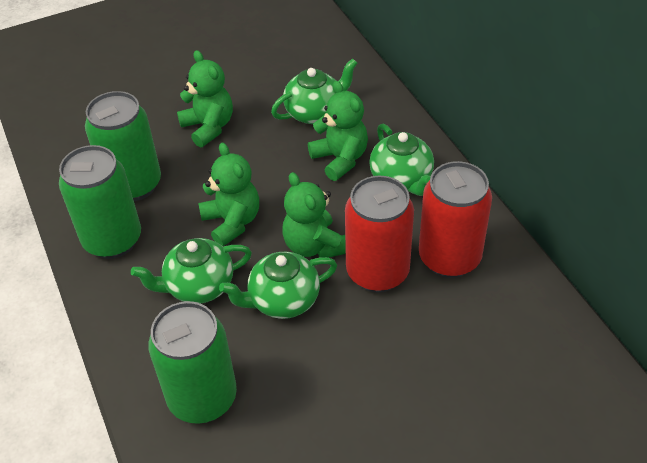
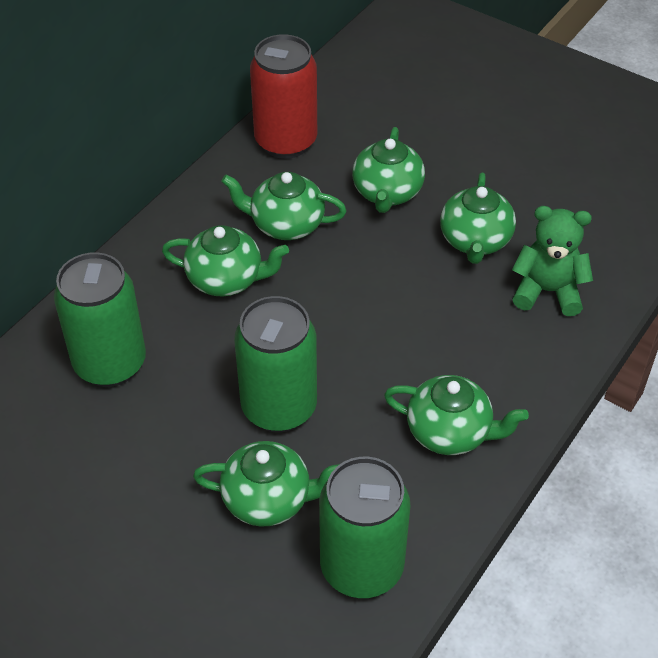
green teapot: 4 -> 6
green teddy bear: 4 -> 1
red can: 2 -> 1

